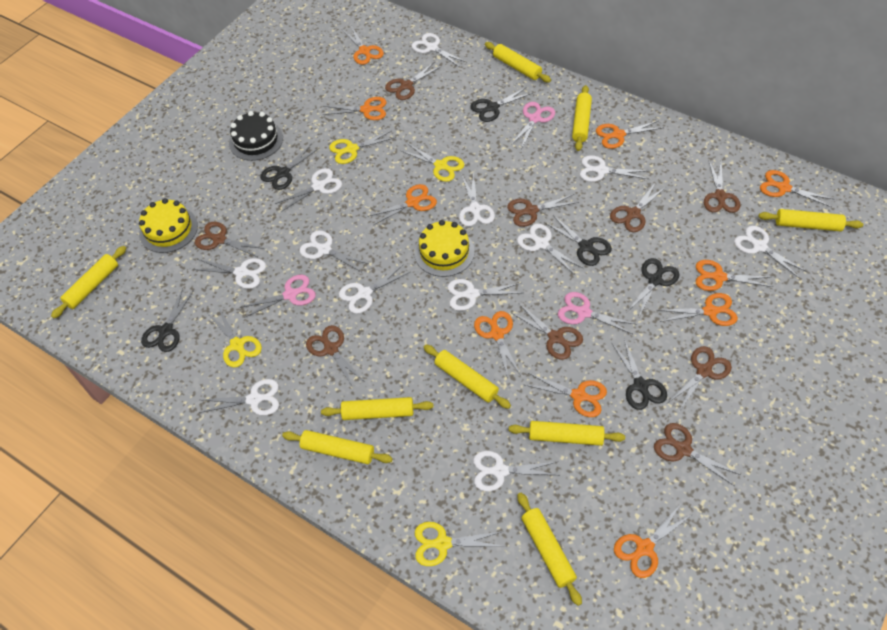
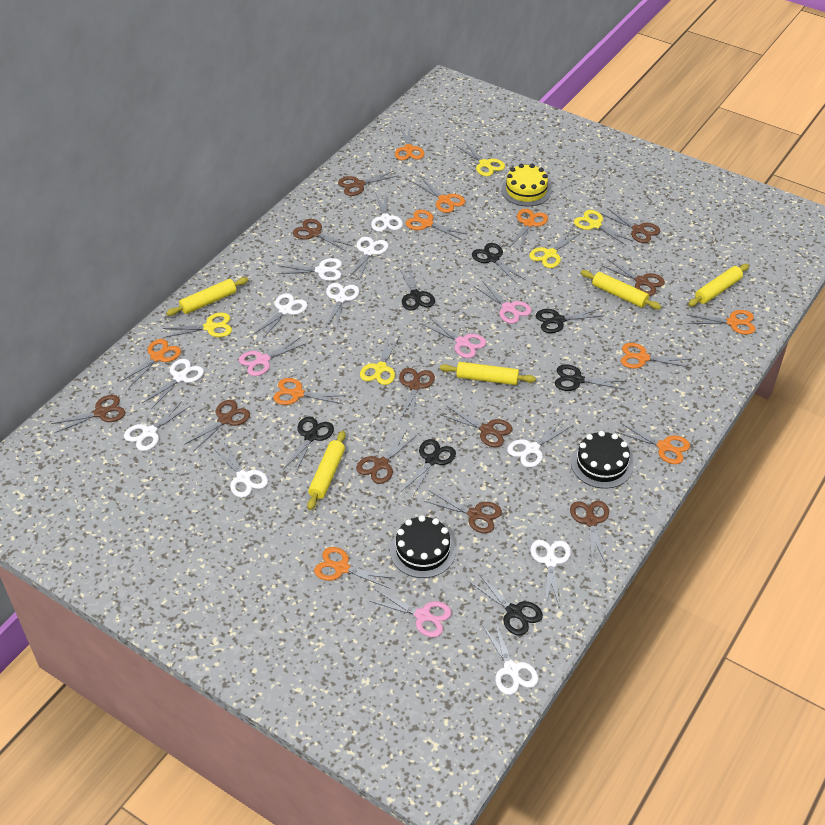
black cake: 1 -> 2
black scissors: 6 -> 7
brown scissors: 9 -> 11
pink scissors: 3 -> 4
white scissors: 12 -> 11
yellow cake: 2 -> 1
yellow rolling pin: 9 -> 5
yellow scissors: 4 -> 5

